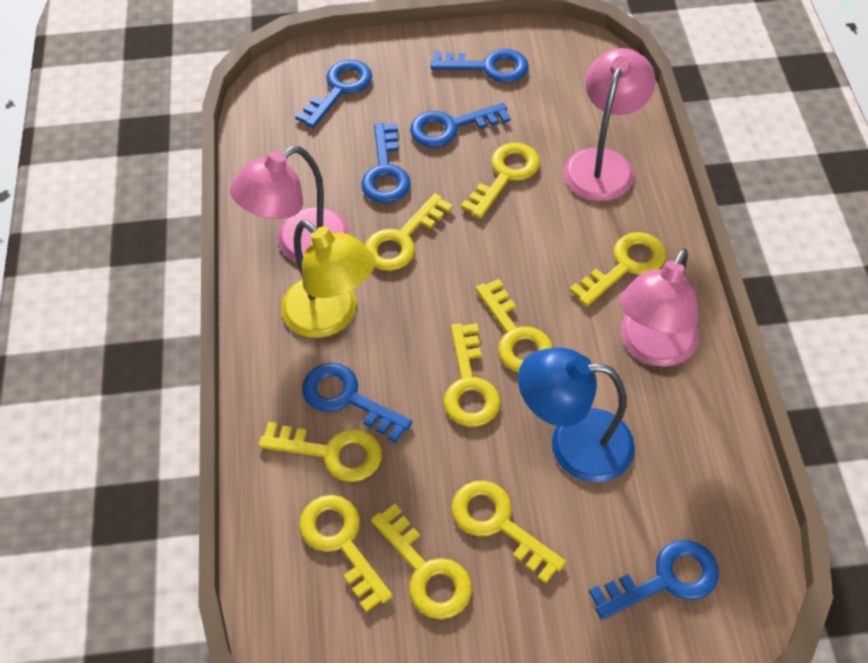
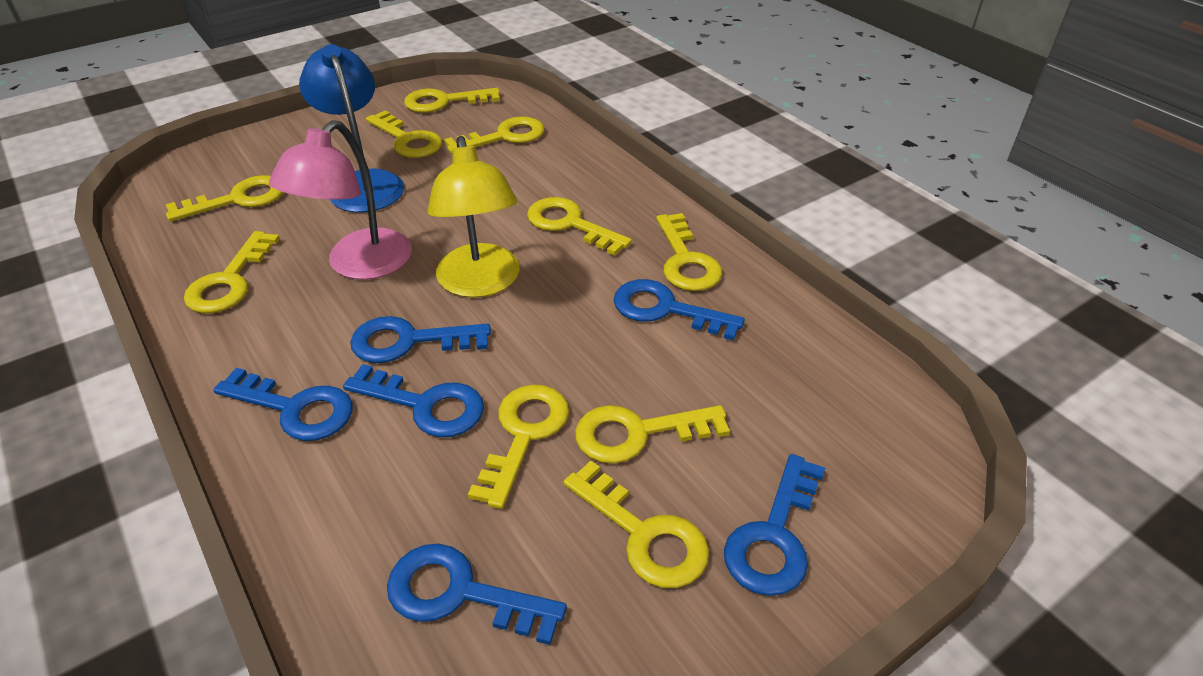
pink lamp: 3 -> 1
yellow key: 9 -> 10

